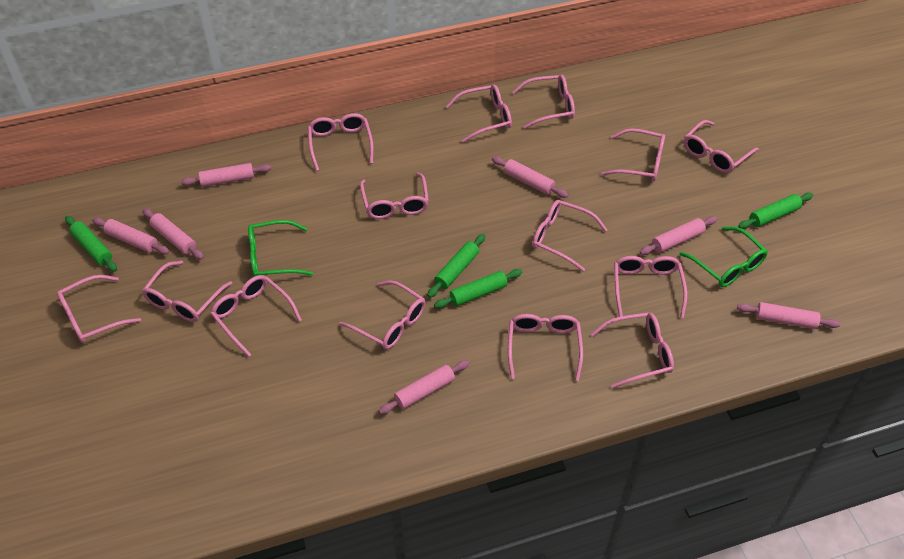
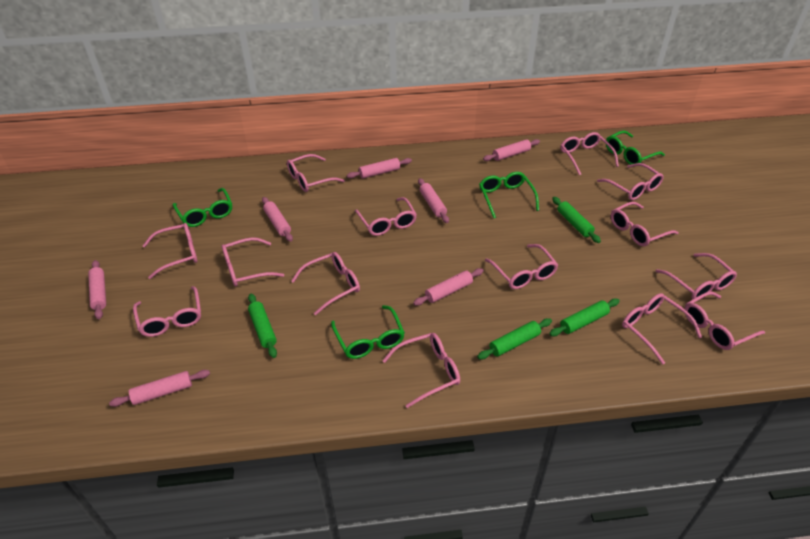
green glasses: 2 -> 4

